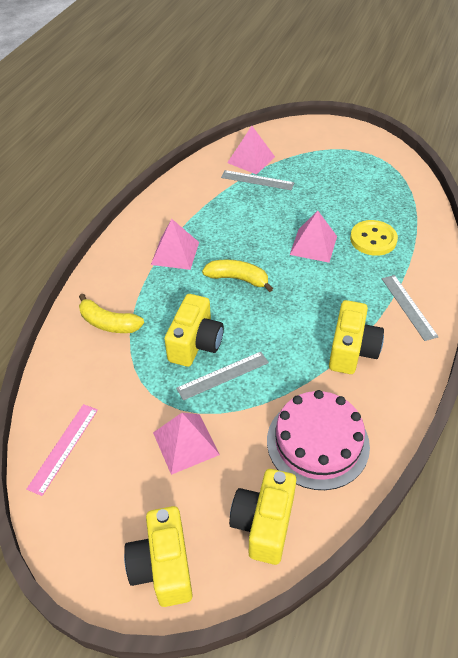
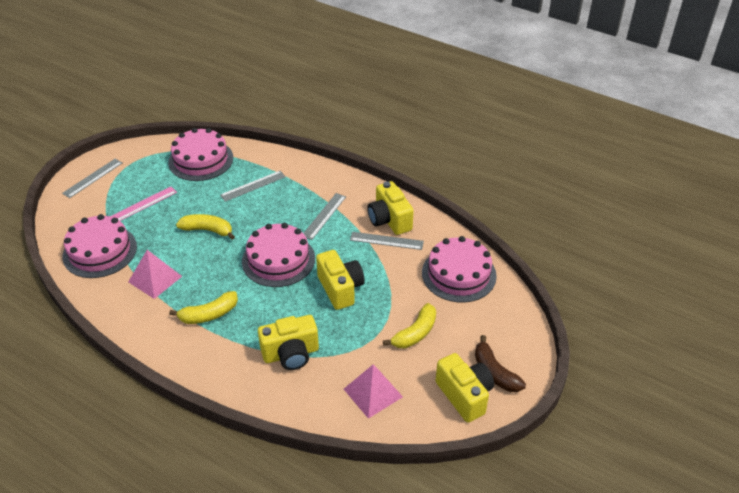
brown banana: 0 -> 1
grey ruler: 3 -> 4
pink cake: 1 -> 4
pink pyramid: 4 -> 2
yellow banana: 2 -> 3
yellow button: 1 -> 0

